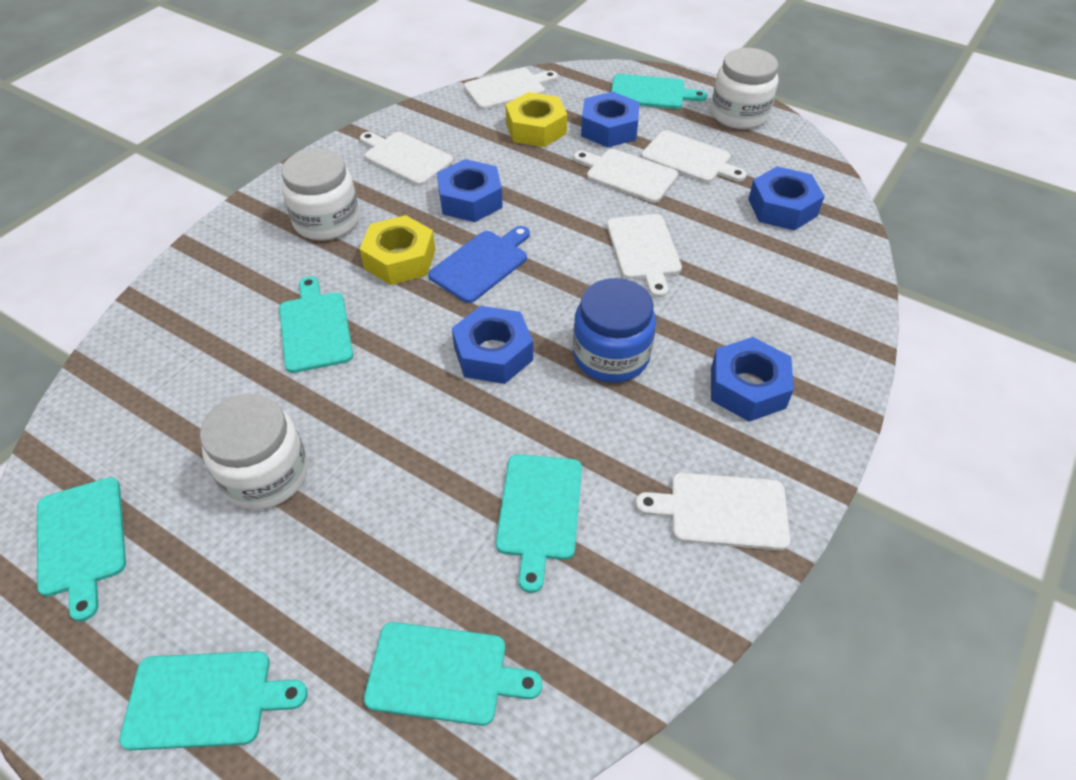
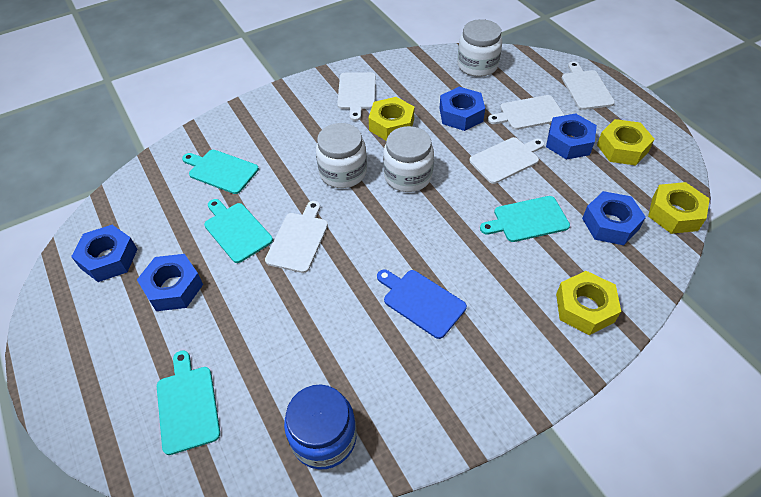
turquoise cutting board: 6 -> 4
white cutting board: 6 -> 5
yellow nut: 2 -> 4

